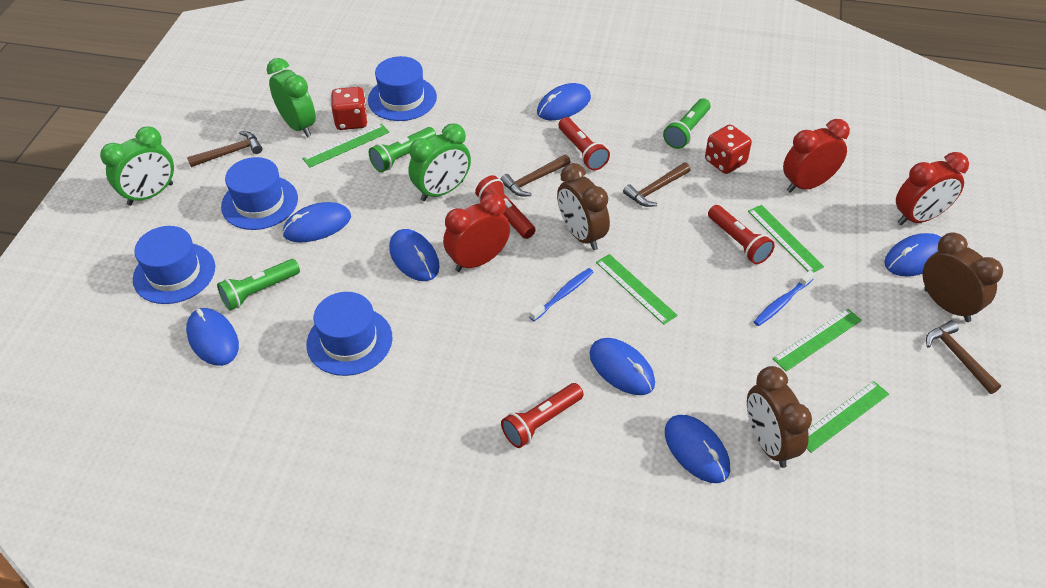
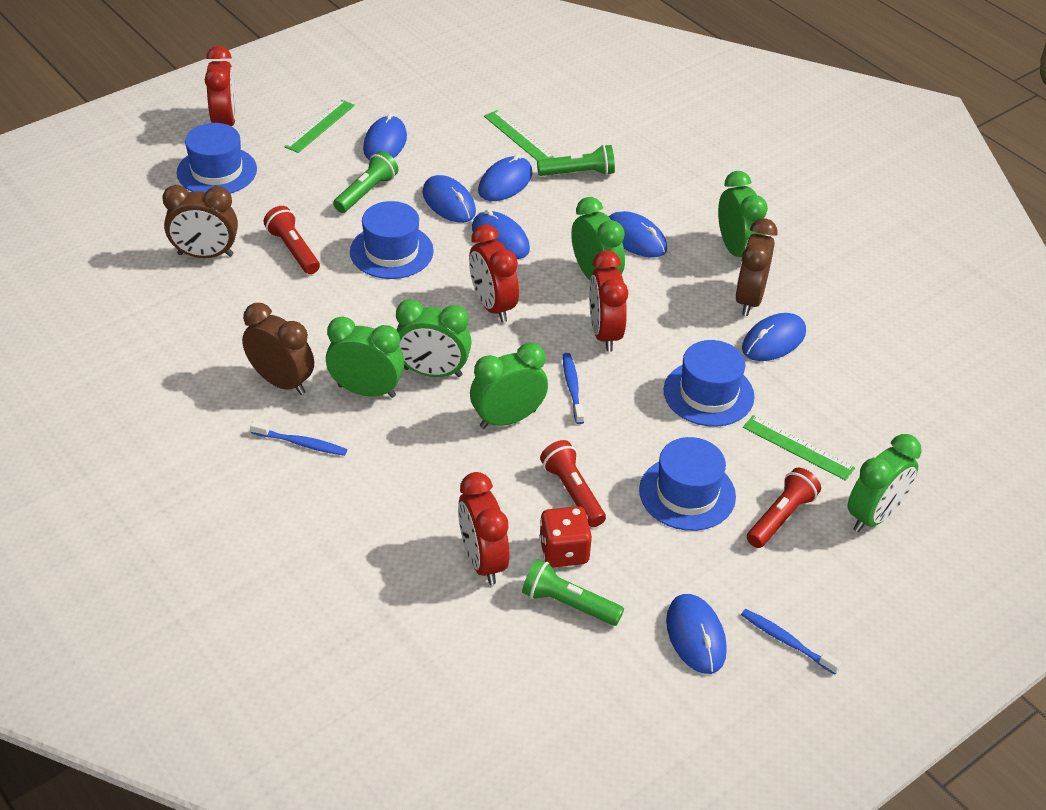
blue toothbrush: 2 -> 3
brown hammer: 4 -> 0
green clock: 3 -> 6
green ruler: 5 -> 3
red clock: 3 -> 4
red dice: 2 -> 1
red flashlight: 4 -> 3

